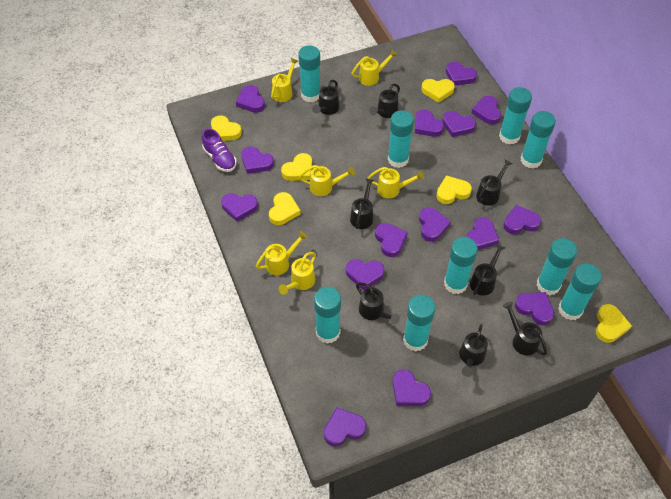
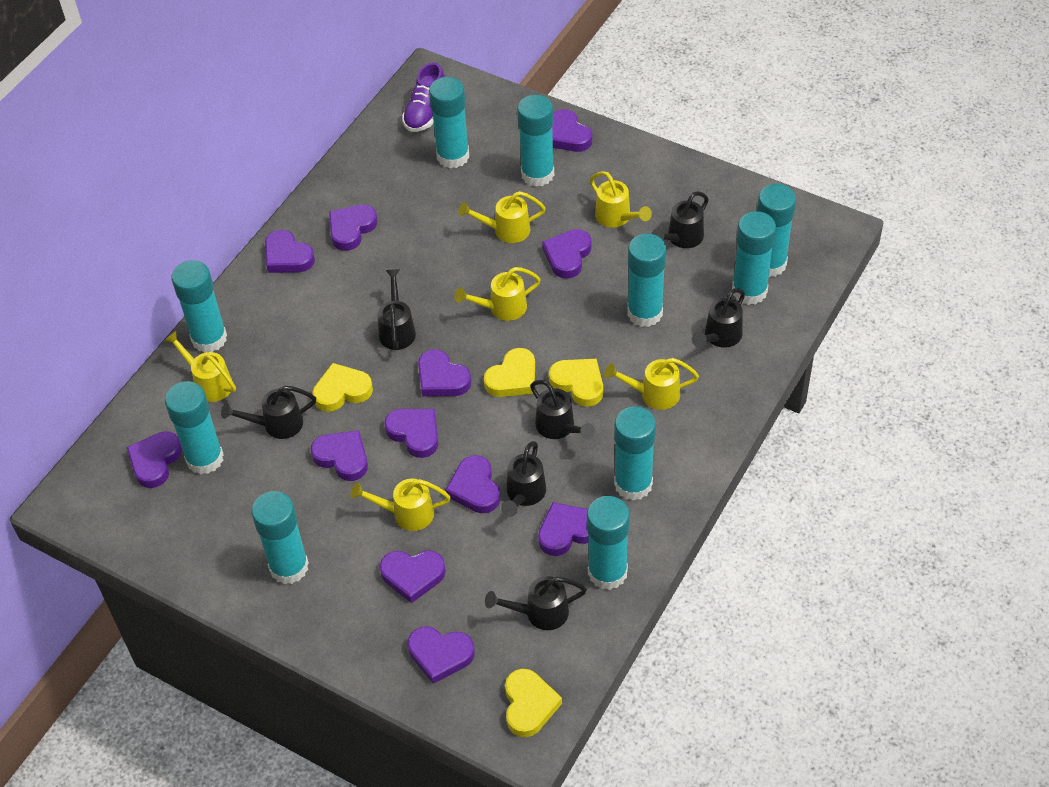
black watering can: 8 -> 7
purple heart: 15 -> 12
turquoise glue stick: 9 -> 10
yellow heart: 6 -> 4

